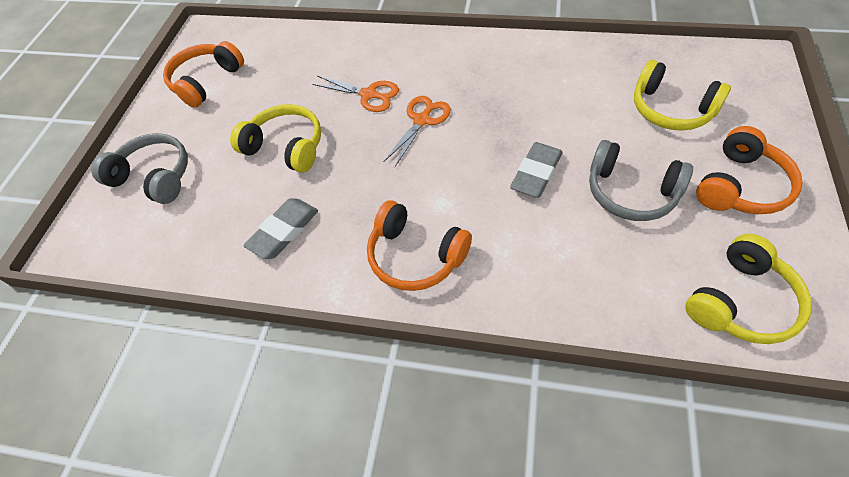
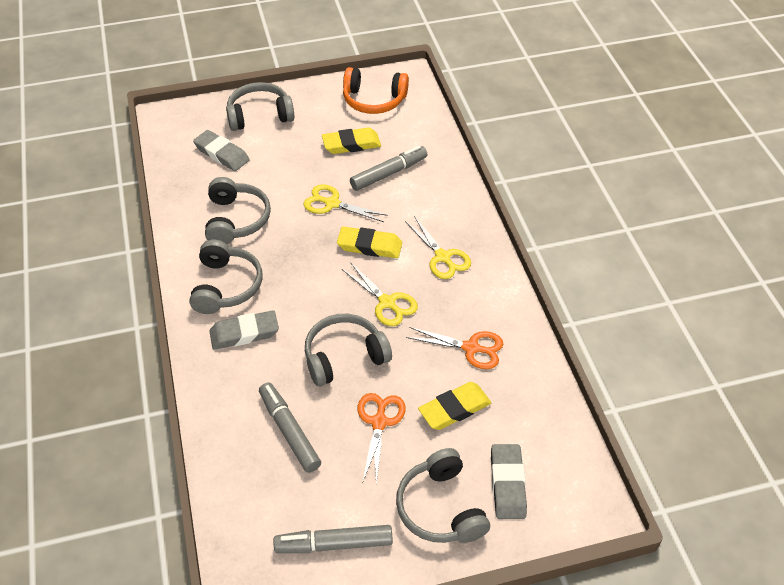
grey eraser: 2 -> 3
grey headphones: 2 -> 5
grey marker: 0 -> 3
orange headphones: 3 -> 1
yellow eraser: 0 -> 3
yellow headphones: 3 -> 0
yellow scissors: 0 -> 3

